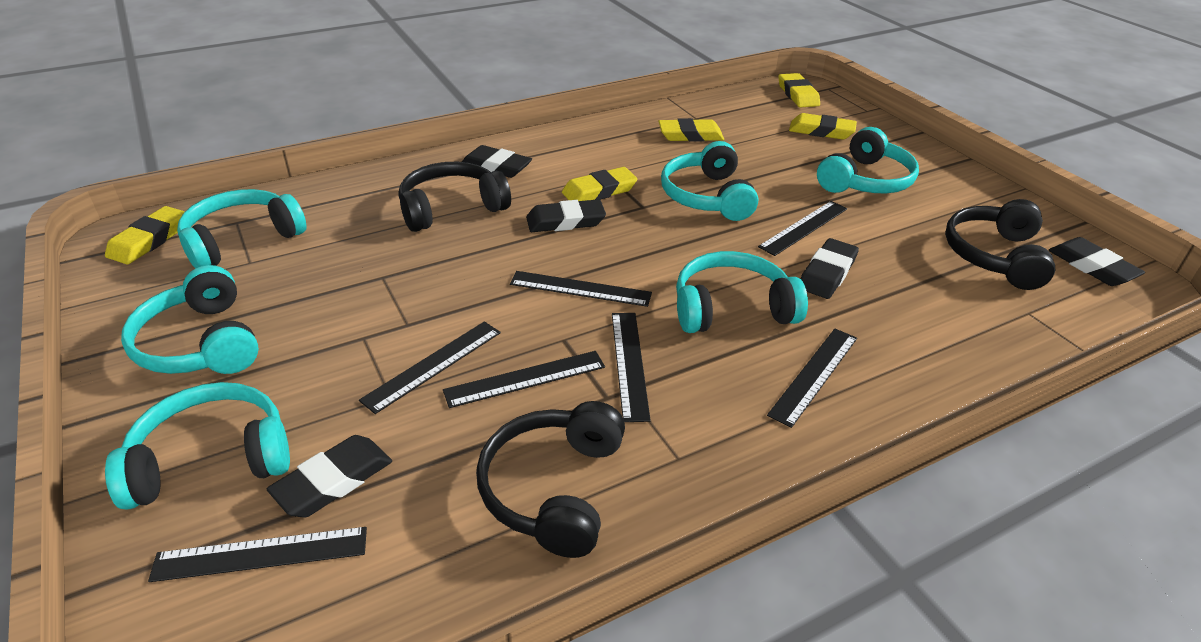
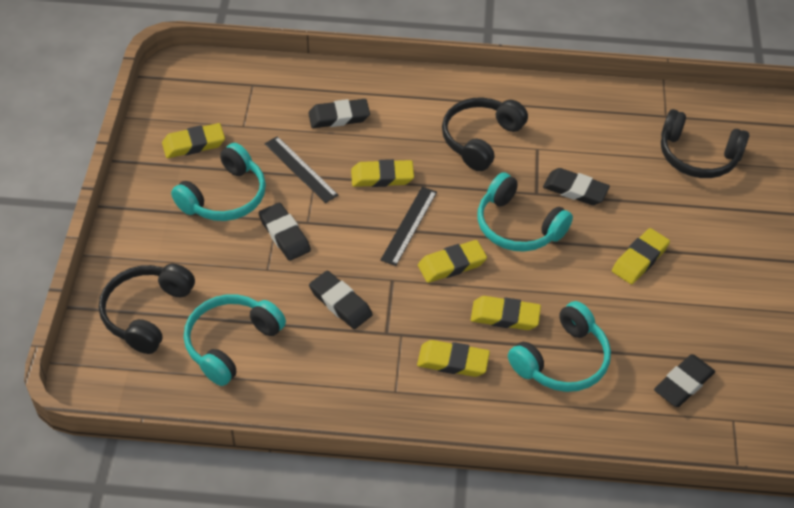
black ruler: 7 -> 2
turquoise headphones: 6 -> 4
yellow eraser: 5 -> 6

